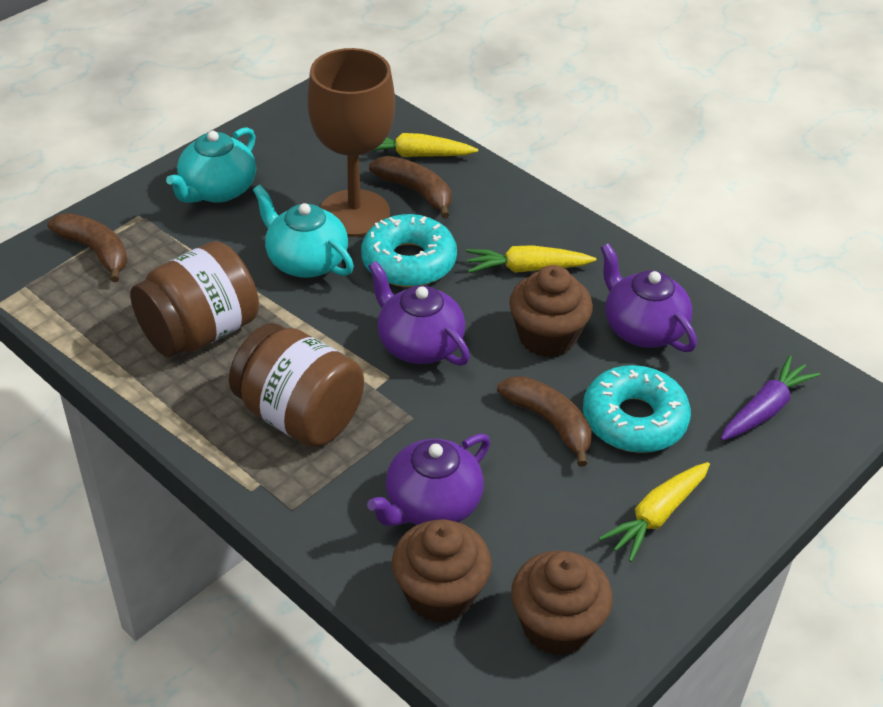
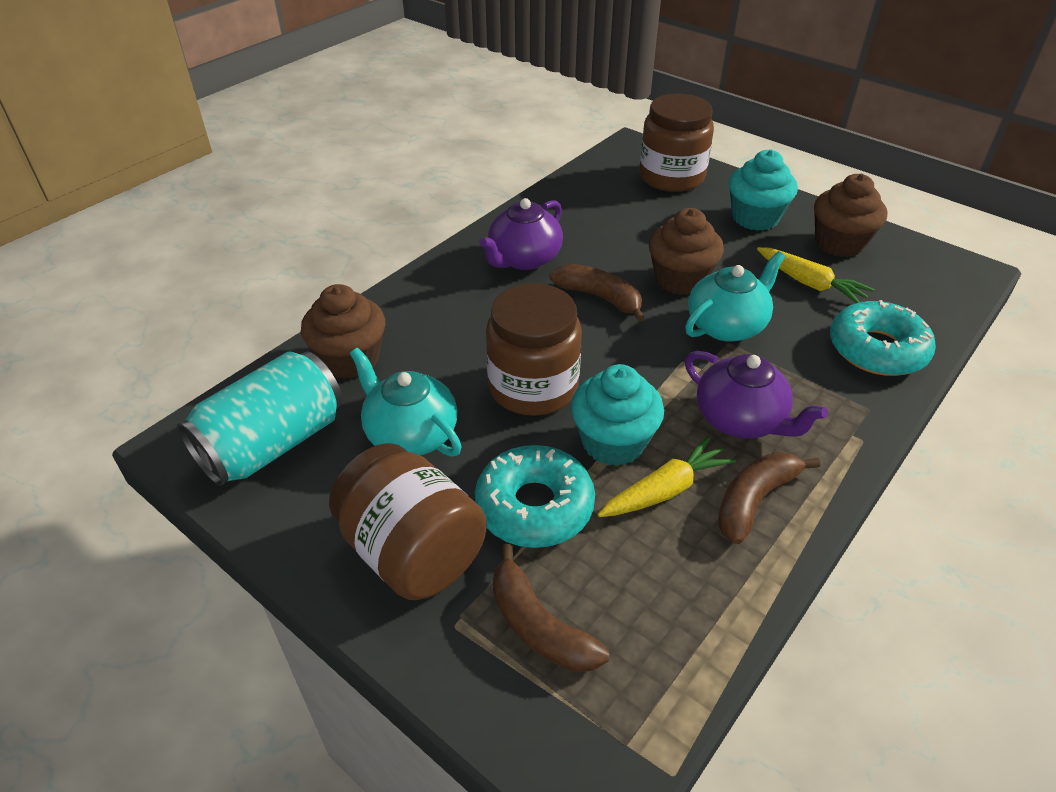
brown goblet: 1 -> 0
brown jar: 2 -> 3
purple carrot: 1 -> 0
purple teapot: 3 -> 2
turquoise can: 0 -> 1
turquoise cupcake: 0 -> 2
yellow carrot: 3 -> 2

